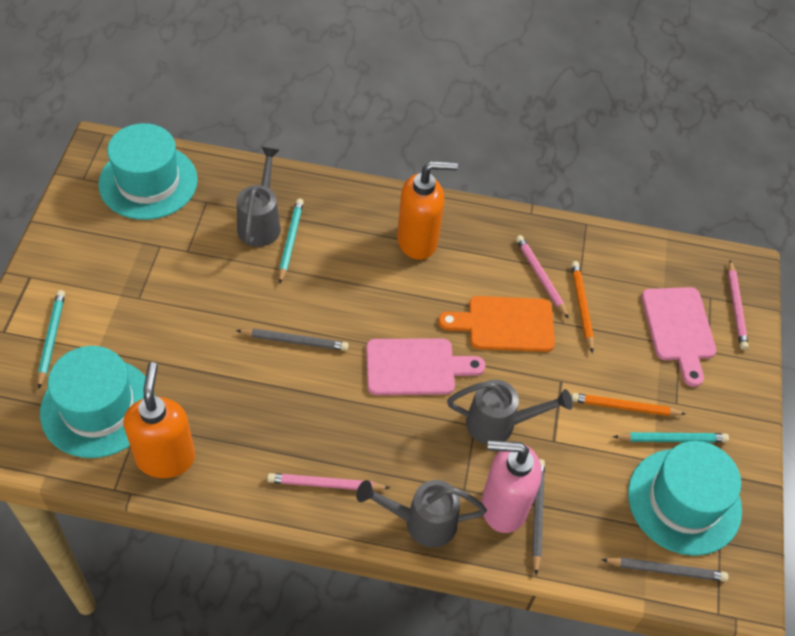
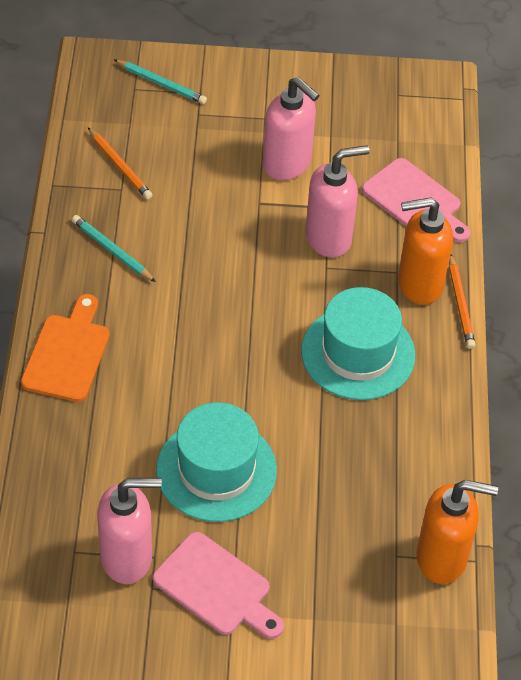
grey pencil: 3 -> 0
grey watering can: 3 -> 0
pink pencil: 3 -> 0
pink soap dispenser: 1 -> 3
turquoise hat: 3 -> 2
turquoise pencil: 3 -> 2

